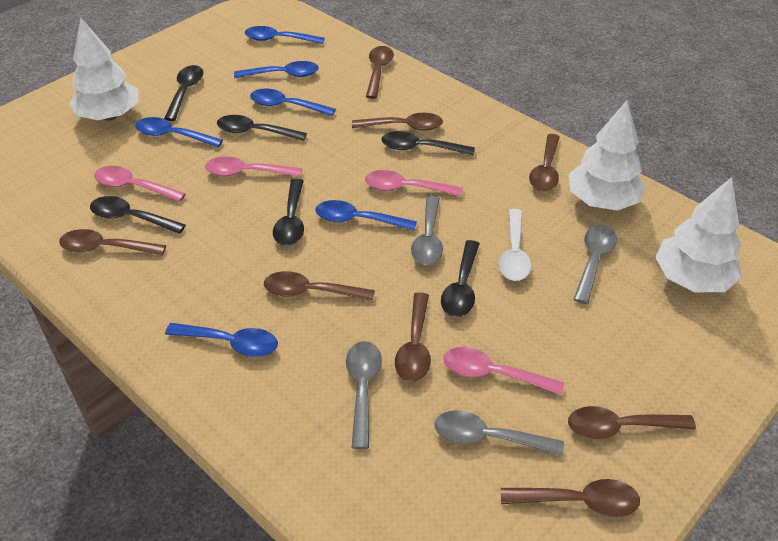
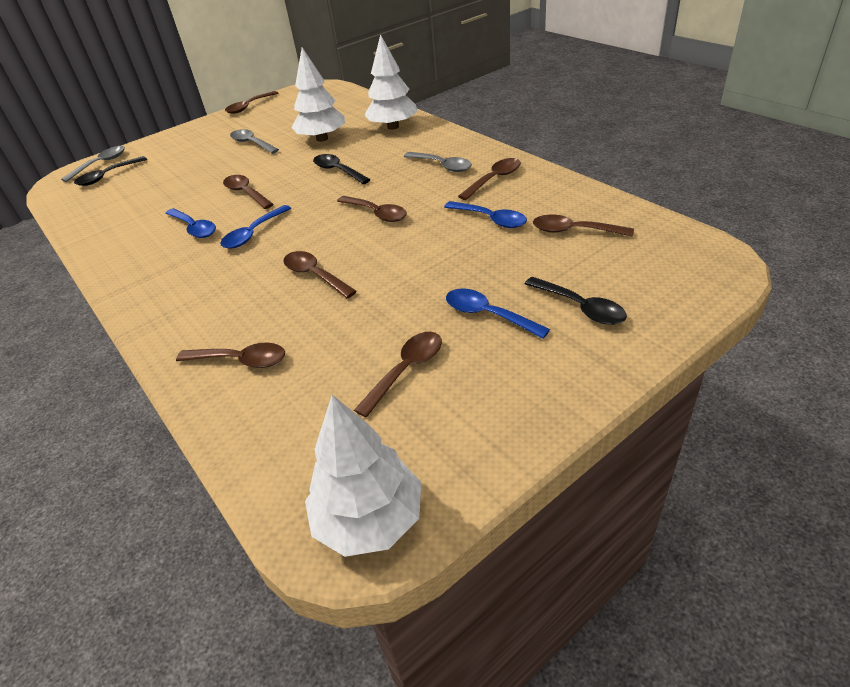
black spoon: 6 -> 3
blue spoon: 6 -> 4
grey spoon: 4 -> 3
pink spoon: 4 -> 0
white spoon: 1 -> 0

